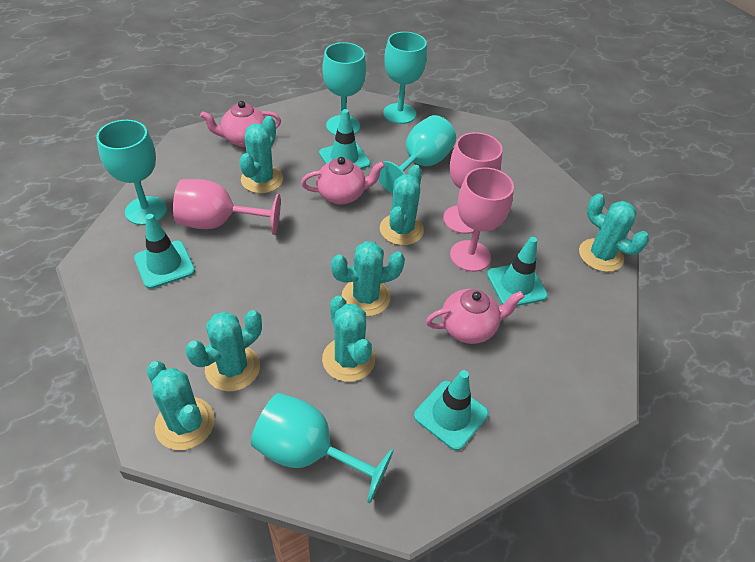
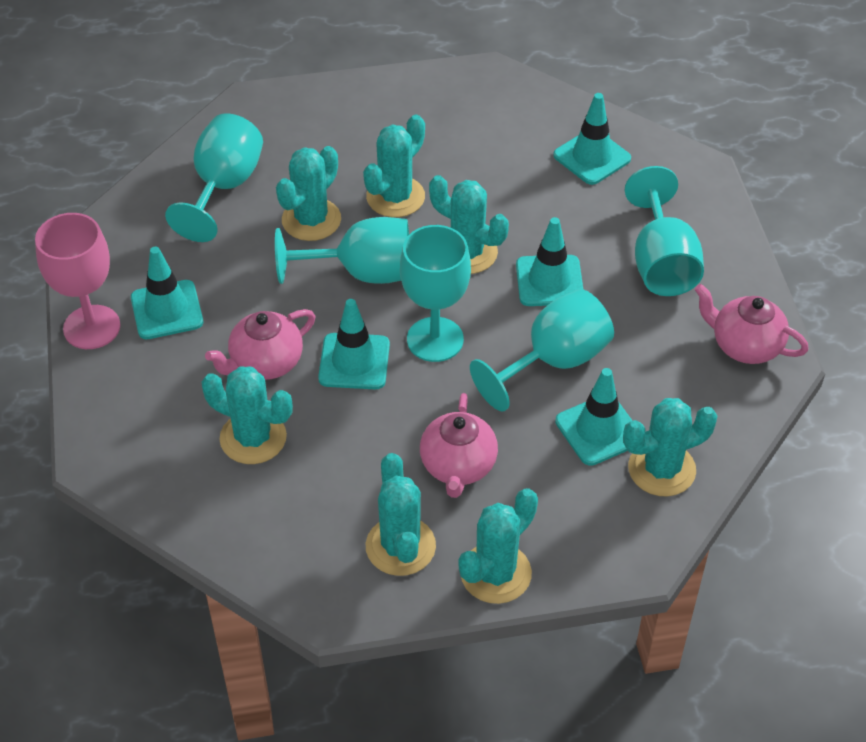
pink goblet: 3 -> 1
turquoise traffic cone: 4 -> 5

